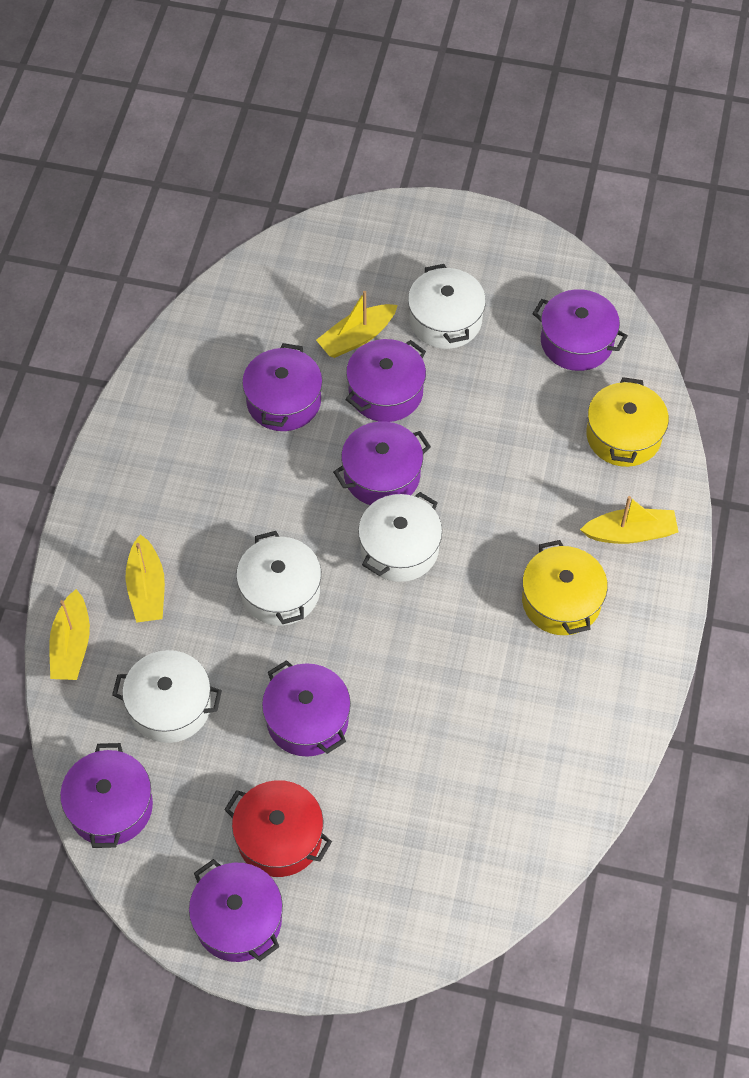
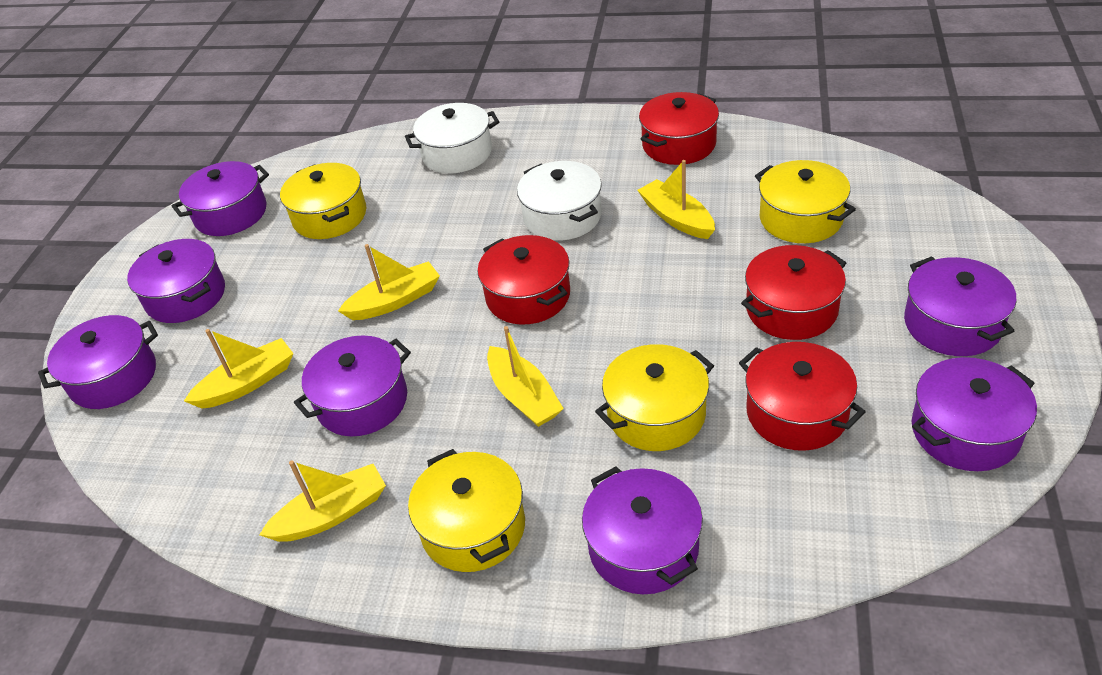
red pot: 1 -> 4
white pot: 4 -> 2
yellow boat: 4 -> 5
yellow pot: 2 -> 4

